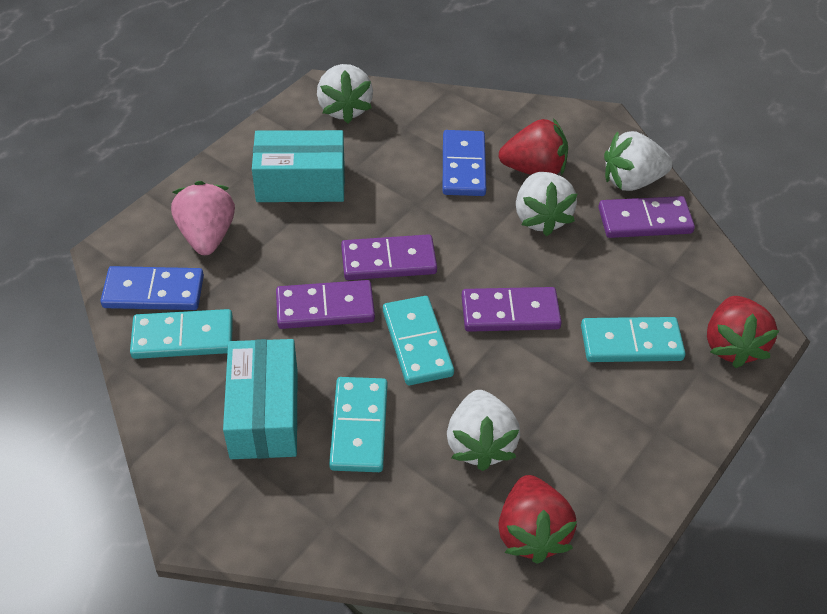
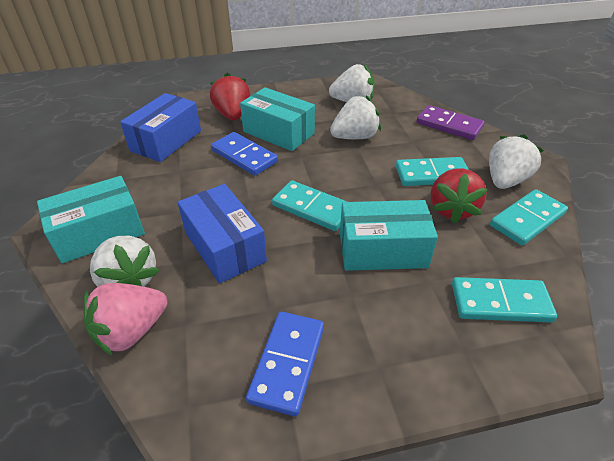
blue box: 0 -> 2
purple domino: 4 -> 1
red strawberry: 3 -> 2
turquoise box: 2 -> 3

